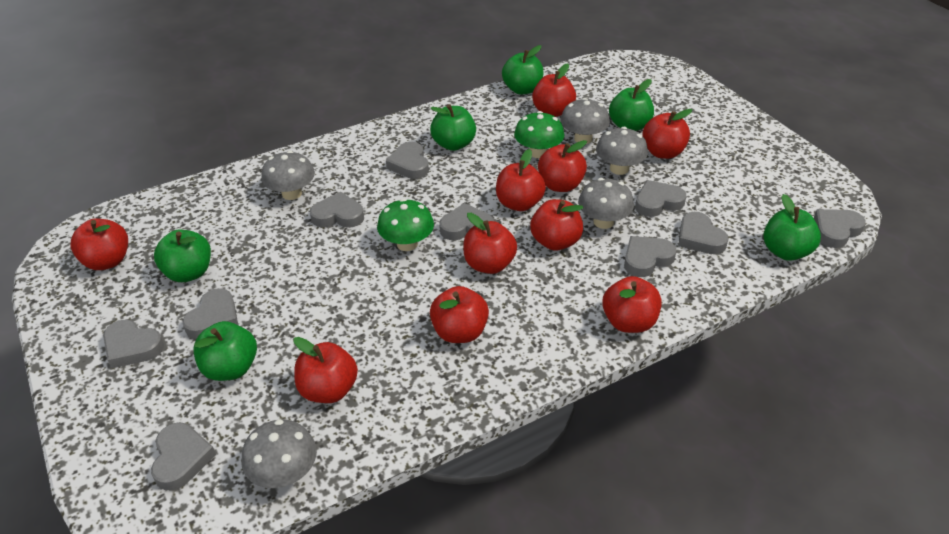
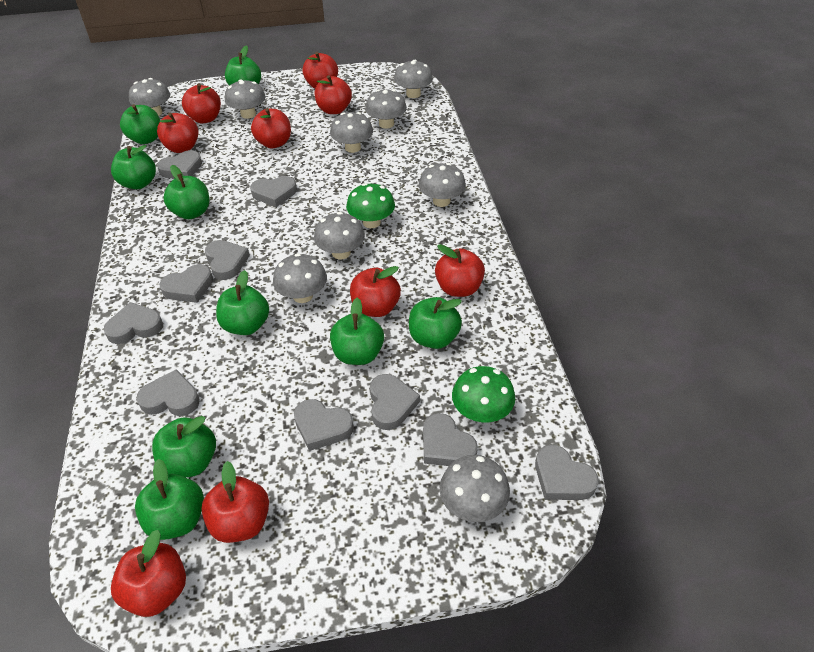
green apple: 6 -> 9
grey mushroom: 5 -> 9
red apple: 10 -> 9

